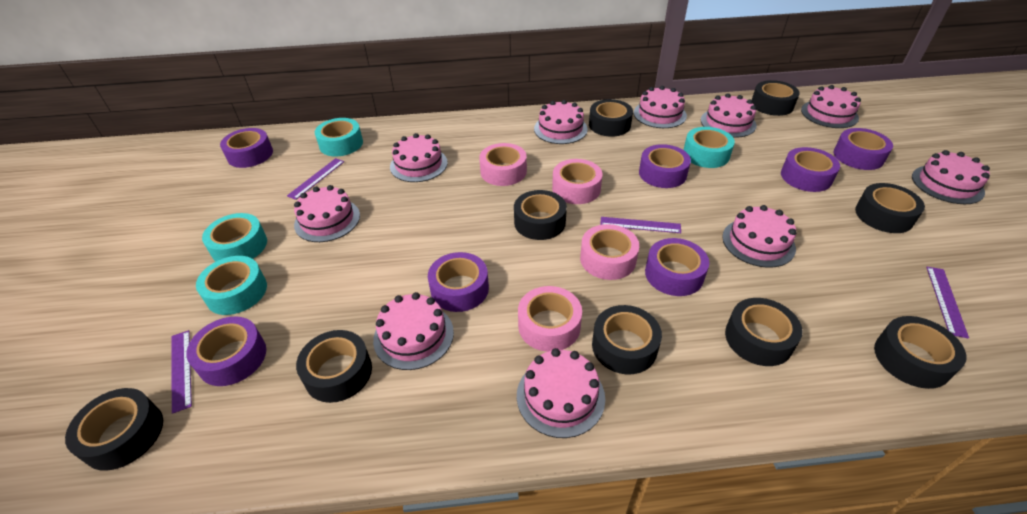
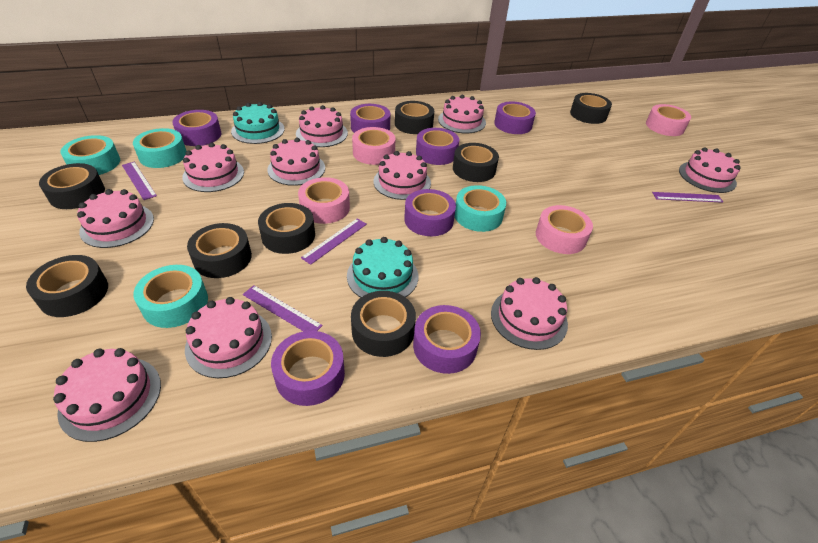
black tape: 9 -> 8
turquoise cake: 0 -> 2

